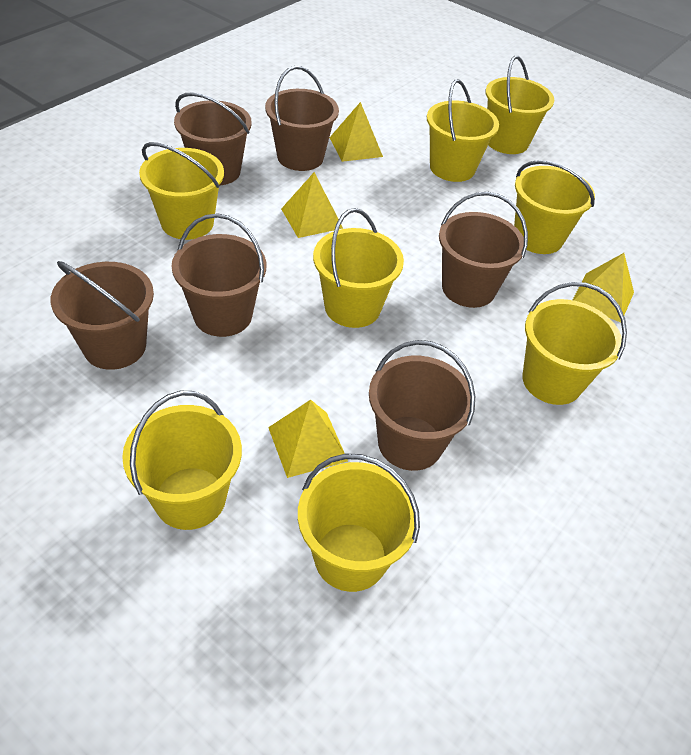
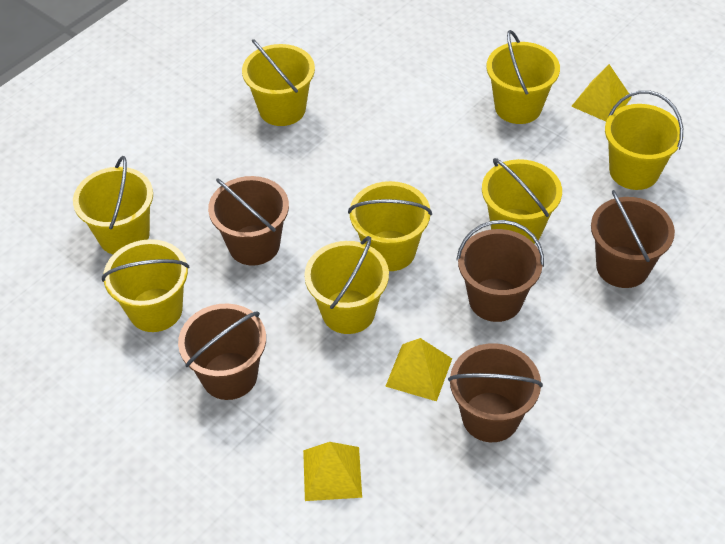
brown bucket: 6 -> 5
yellow pyramid: 4 -> 3

